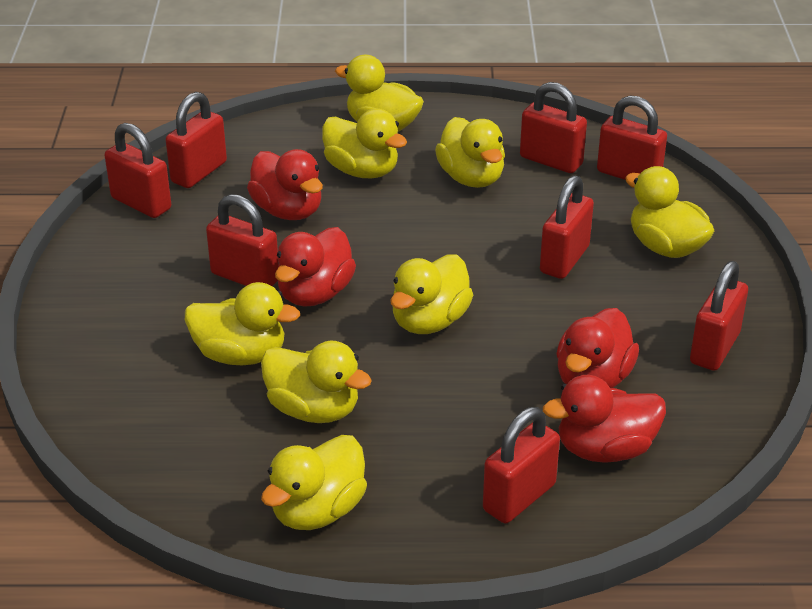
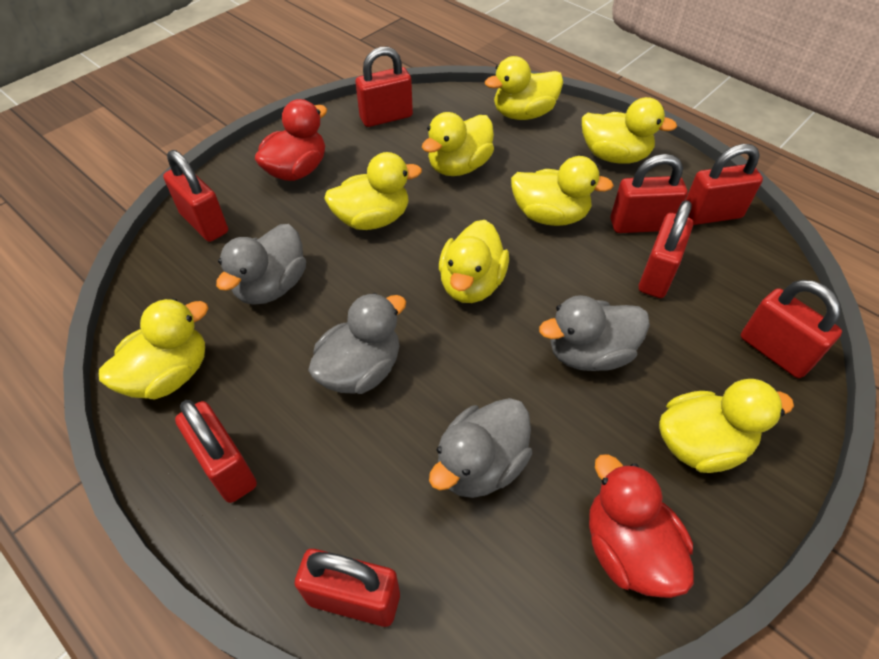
grey duck: 0 -> 4
red duck: 4 -> 2

